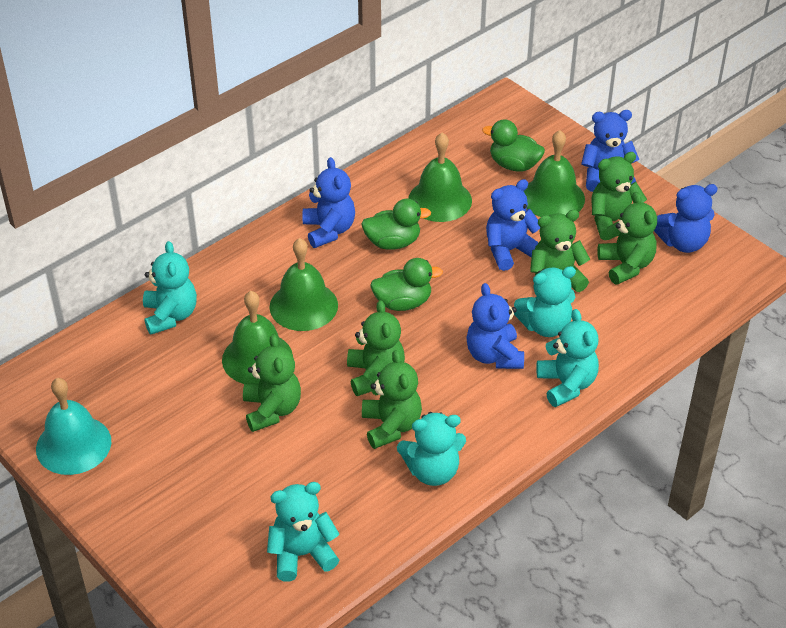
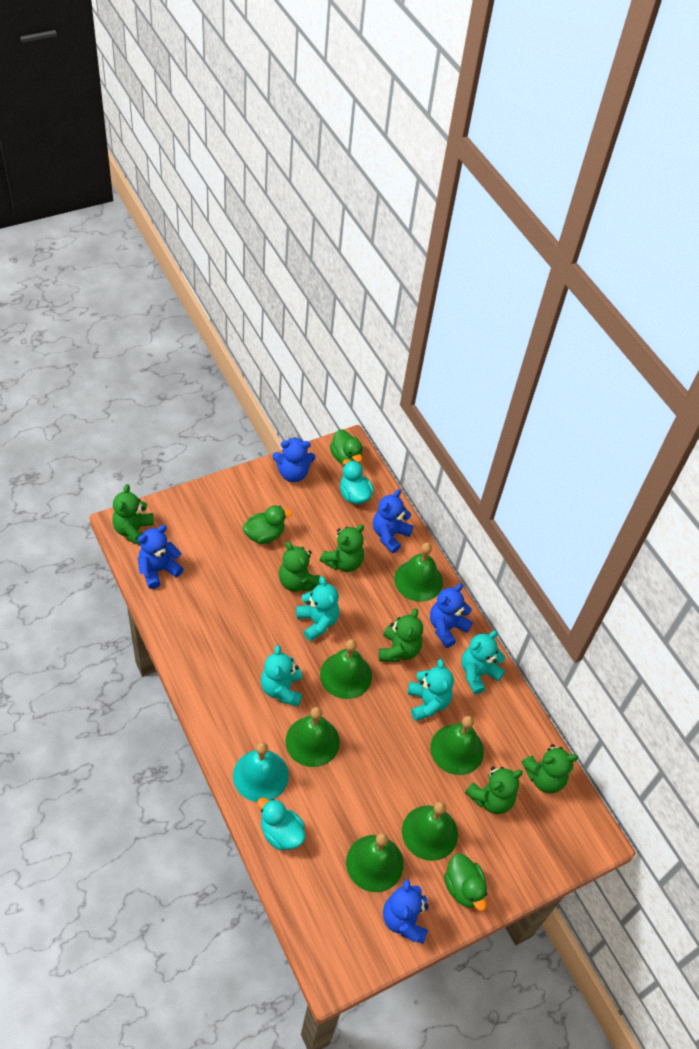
green bell: 4 -> 6
turquoise duck: 0 -> 2
turquoise teddy bear: 5 -> 4

